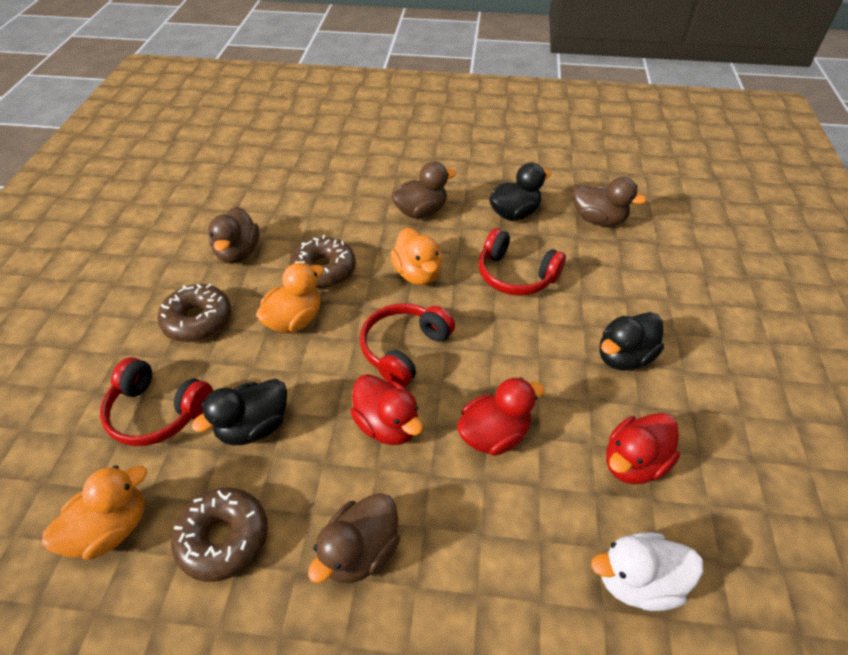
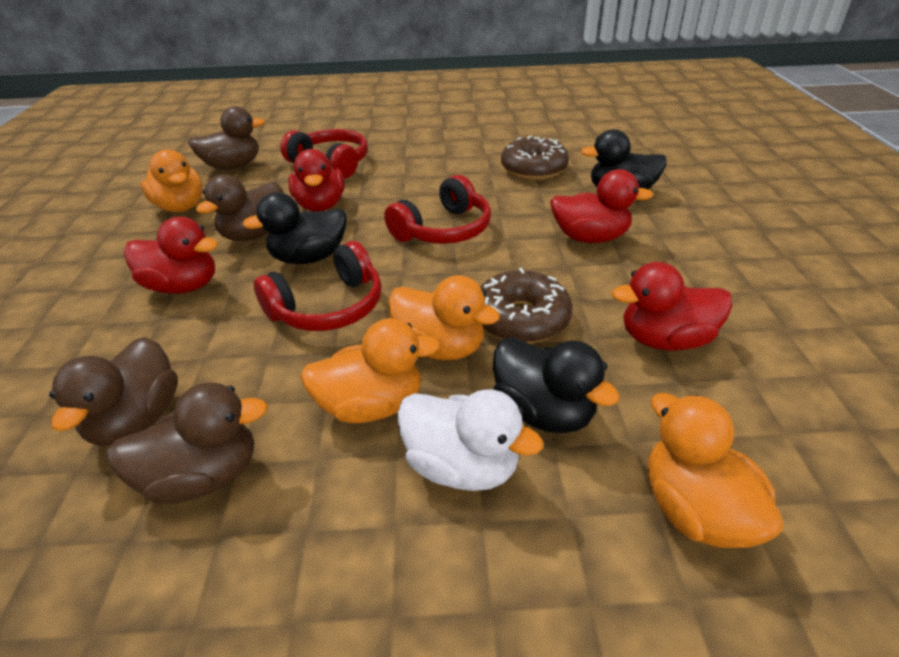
brown donut: 3 -> 2
orange duck: 3 -> 4
red duck: 3 -> 4

